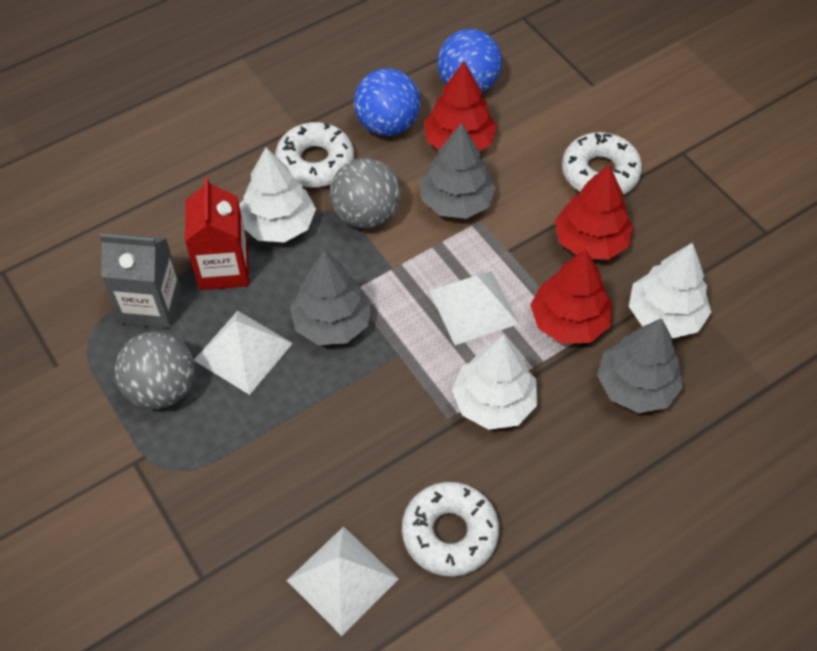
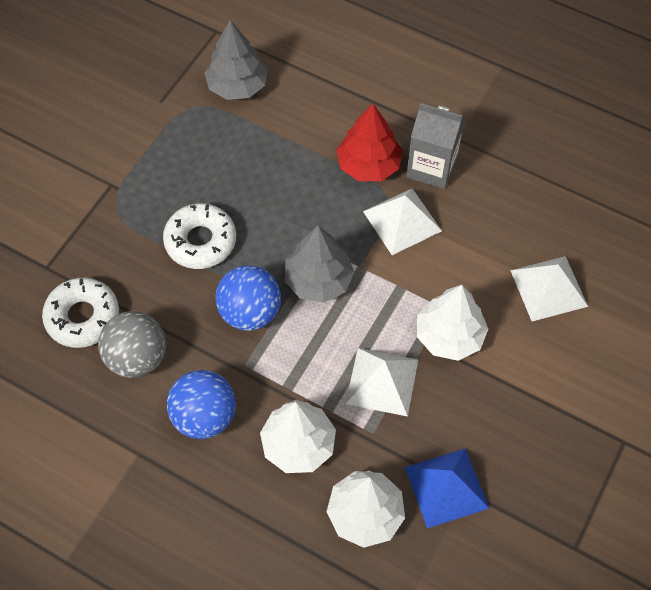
blue pyramid: 0 -> 1
grey ball: 2 -> 1
grey tree: 3 -> 2
red carton: 1 -> 0
red tree: 3 -> 1
white donut: 3 -> 2

